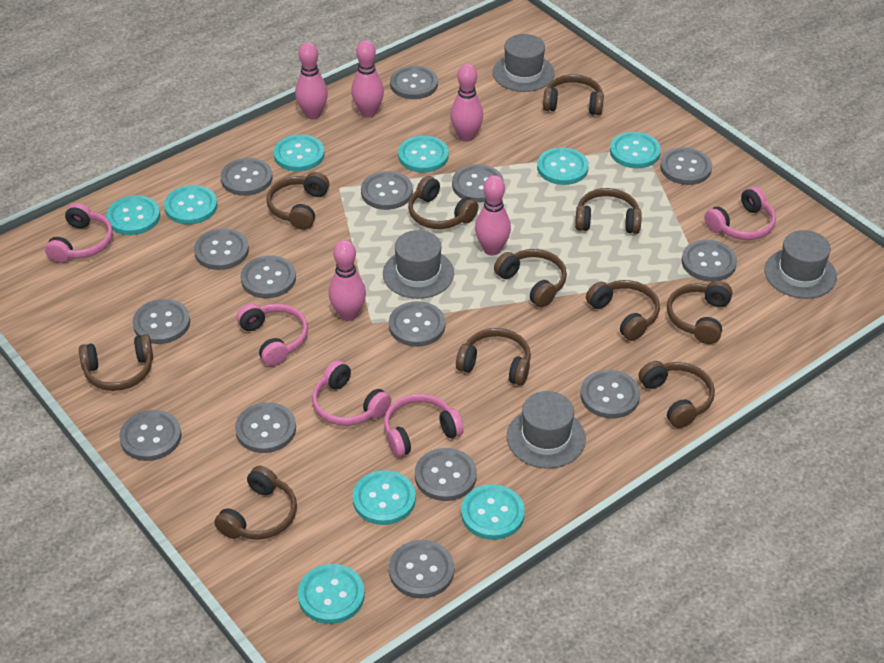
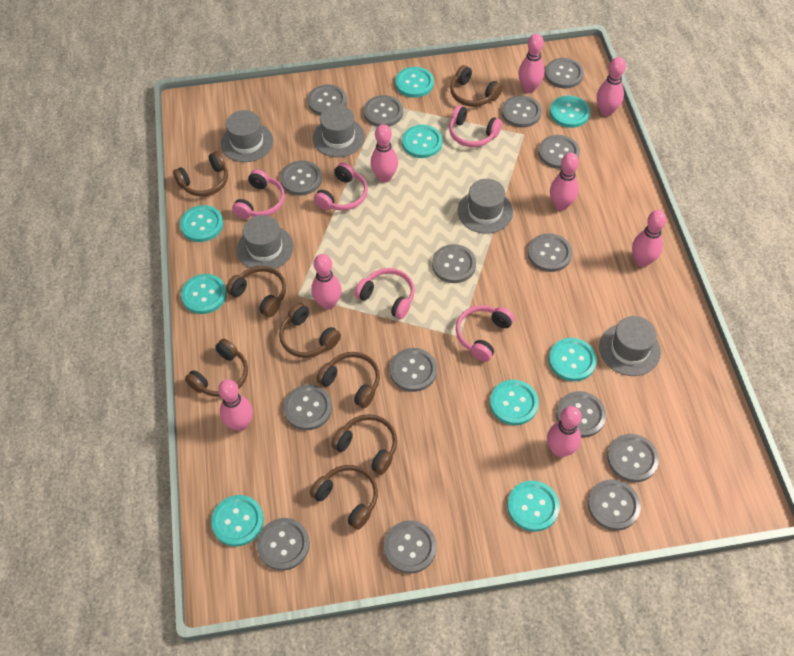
brown headphones: 11 -> 8
grey hat: 4 -> 5
pink bowling pin: 5 -> 8

